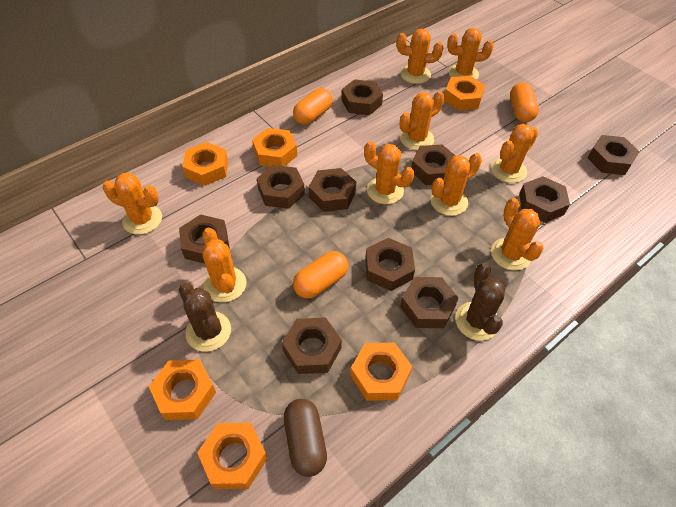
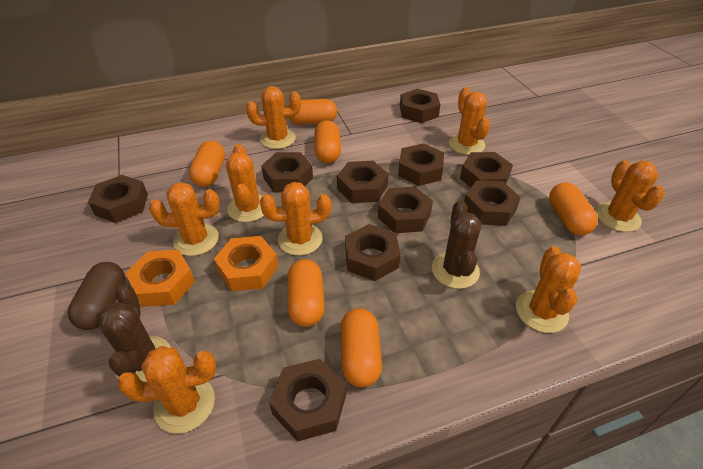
orange cactus: 9 -> 8
orange capsule: 3 -> 6
orange nut: 6 -> 2

